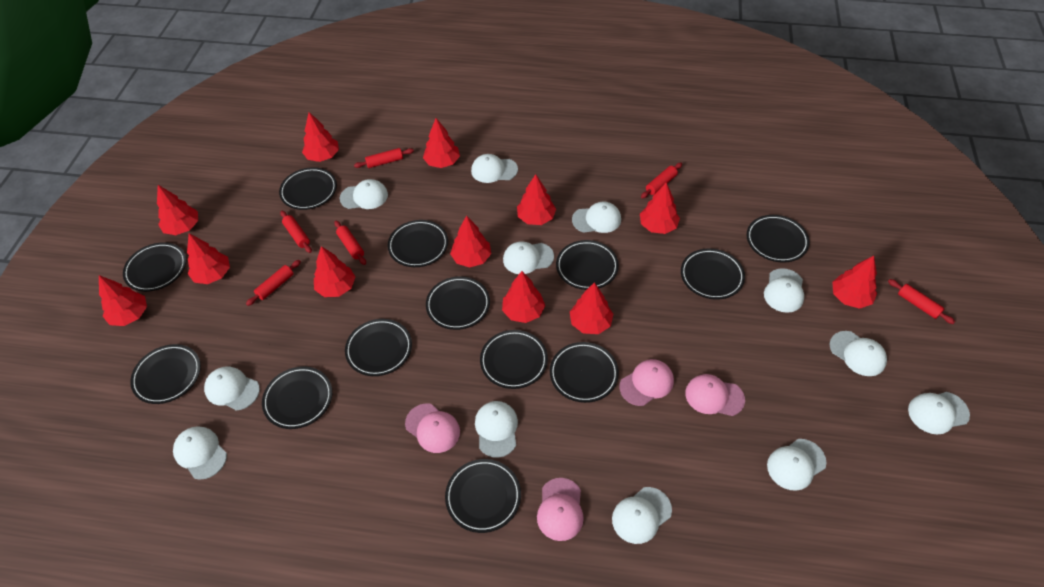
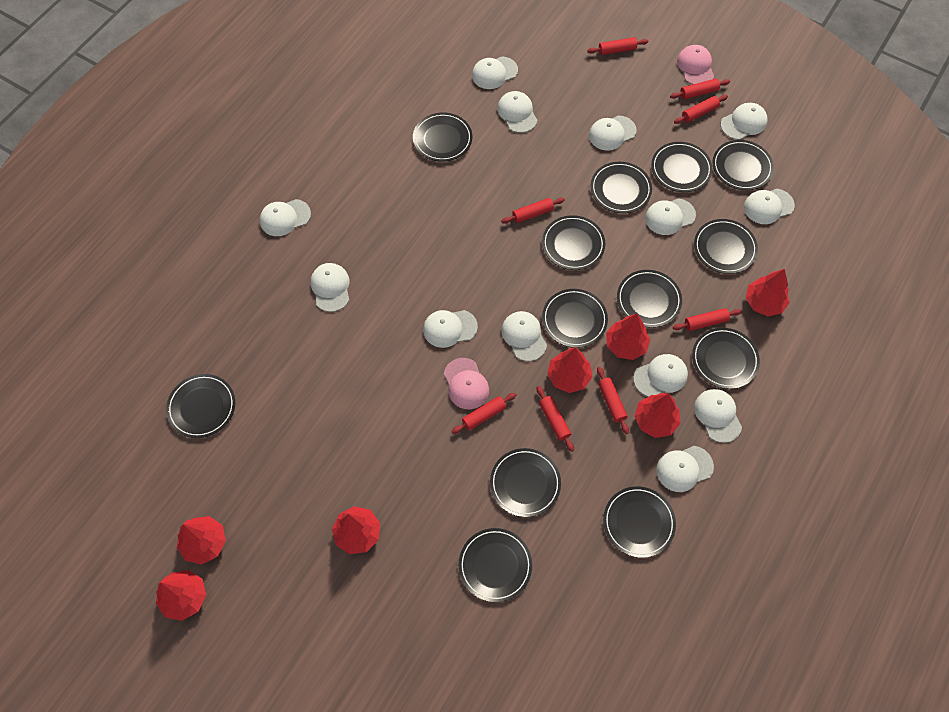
pink cap: 4 -> 2
red rolling pin: 6 -> 8
red tree: 12 -> 7
white cap: 12 -> 13

